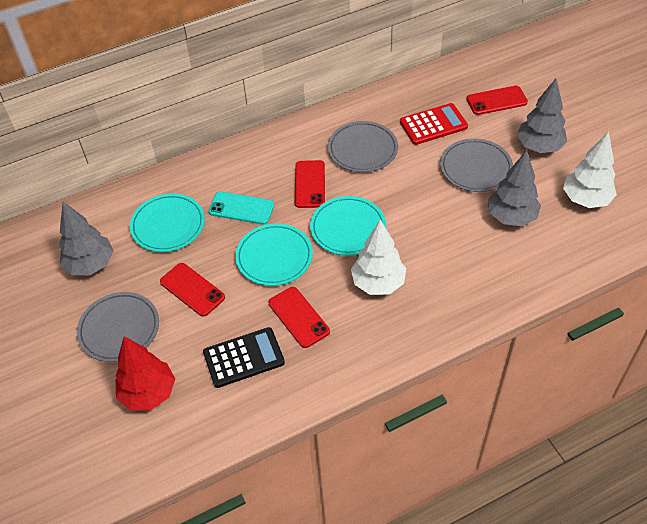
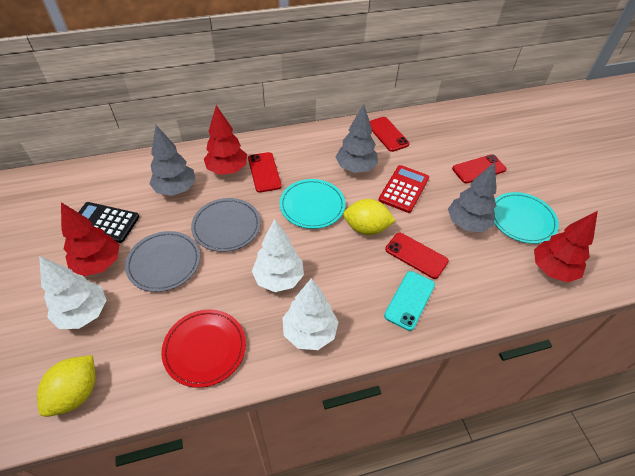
grey plate: 3 -> 2
red plate: 0 -> 1
red tree: 1 -> 3
turquoise plate: 3 -> 2
white tree: 2 -> 3
yellow lemon: 0 -> 2

